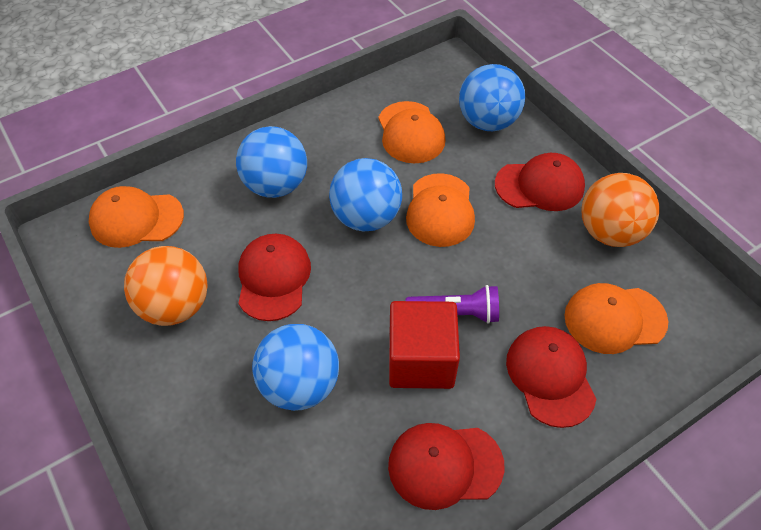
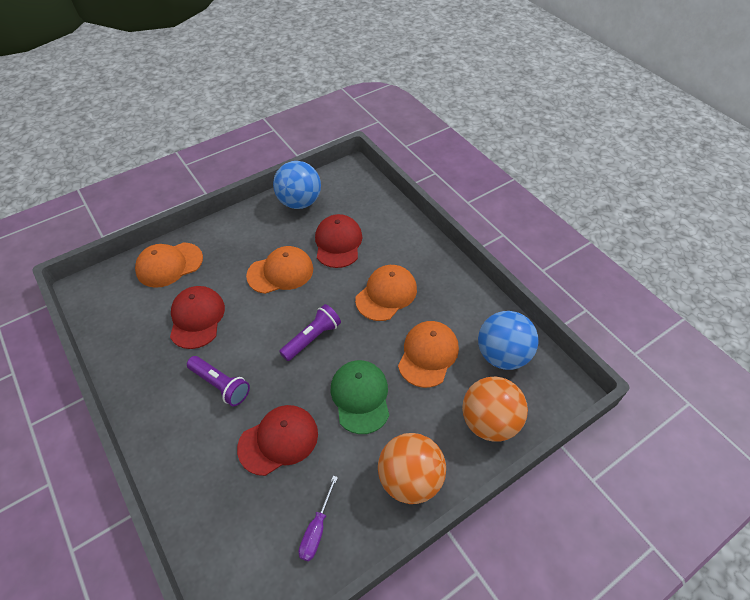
blue ball: 4 -> 2
green cap: 0 -> 1
purple flashlight: 1 -> 2
purple screwdriver: 0 -> 1
red cap: 4 -> 3
red cube: 1 -> 0

